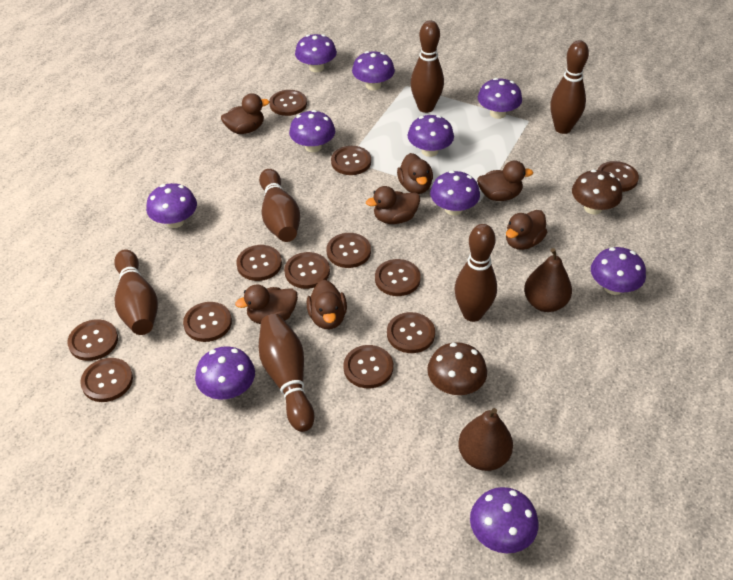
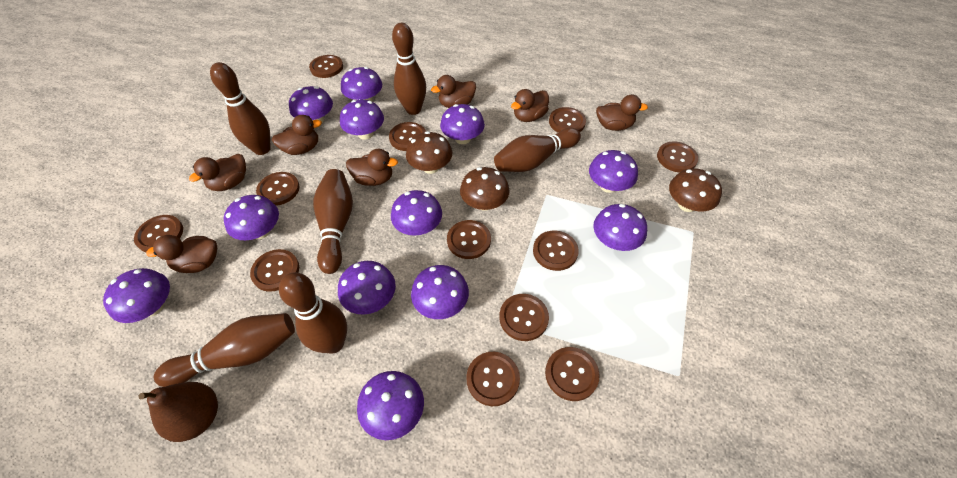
brown mushroom: 2 -> 3
brown pear: 2 -> 1
purple mushroom: 10 -> 12

